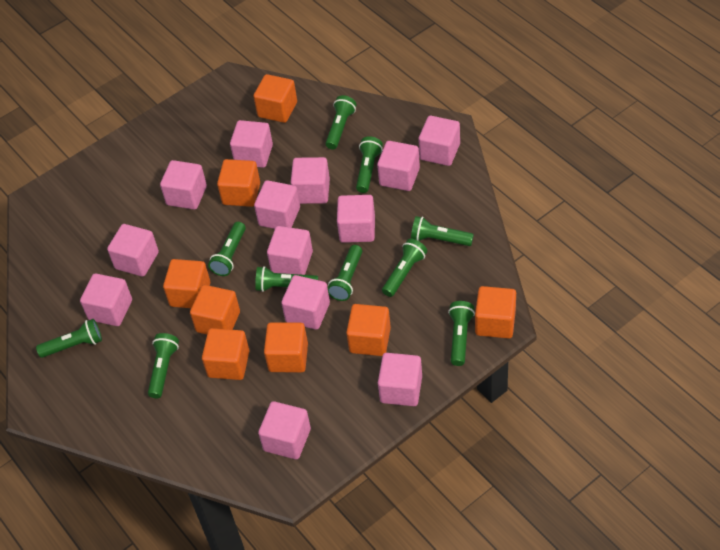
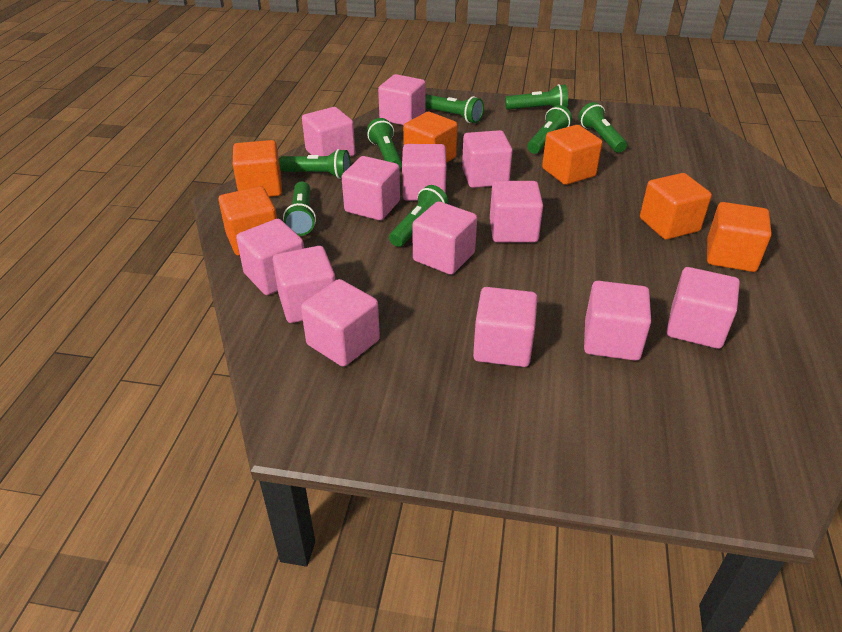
green flashlight: 10 -> 8
orange cube: 8 -> 6

